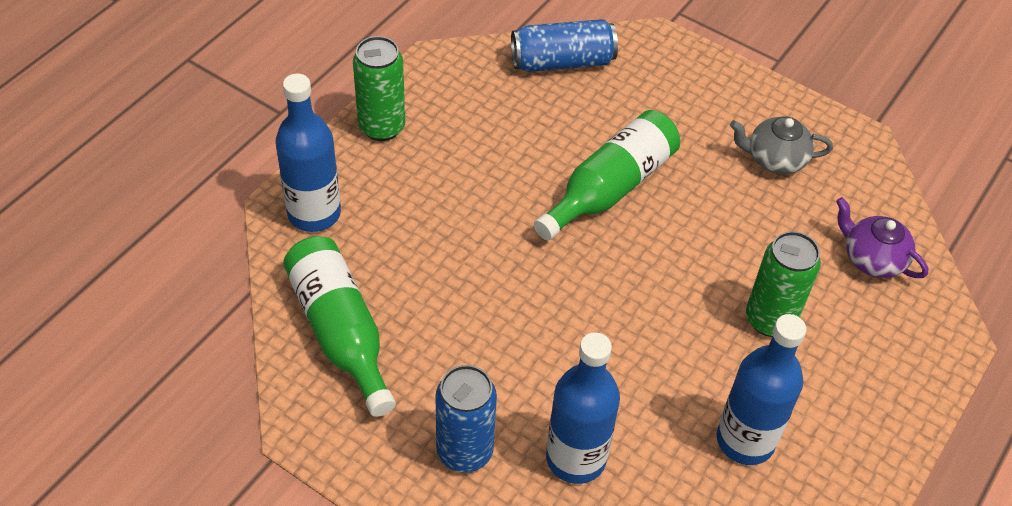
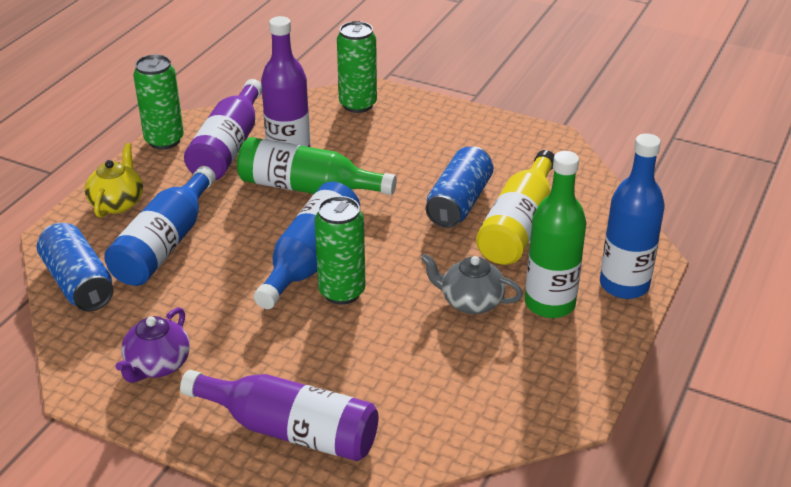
green can: 2 -> 3
purple bottle: 0 -> 3
yellow bottle: 0 -> 1
yellow teapot: 0 -> 1

